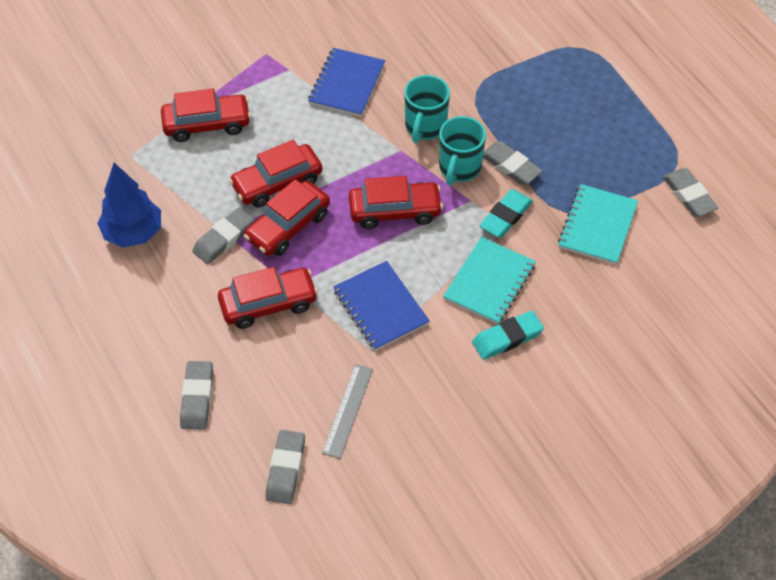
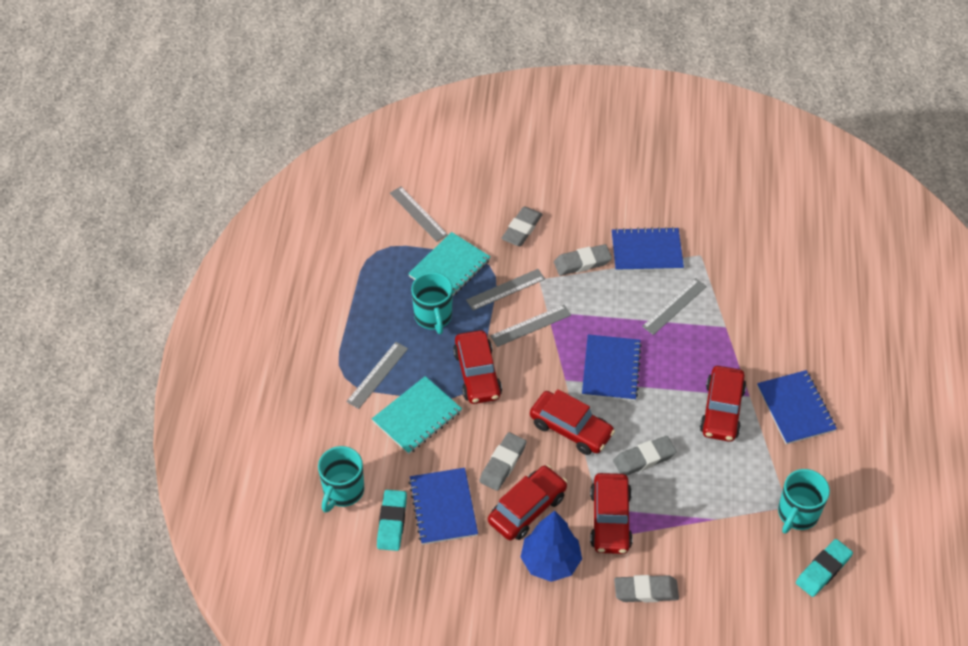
blue notebook: 2 -> 4
grey ruler: 1 -> 5
turquoise mug: 2 -> 3

